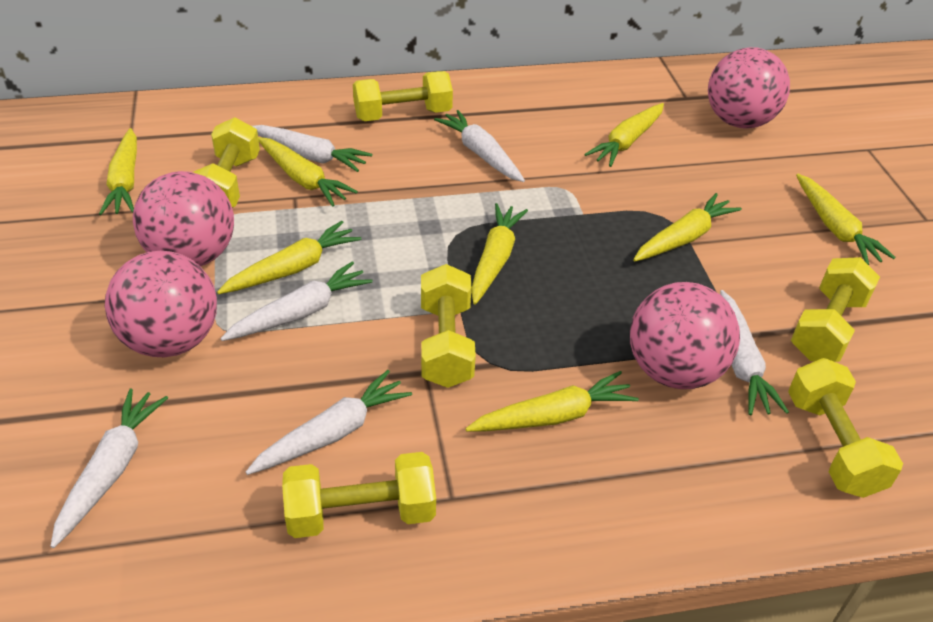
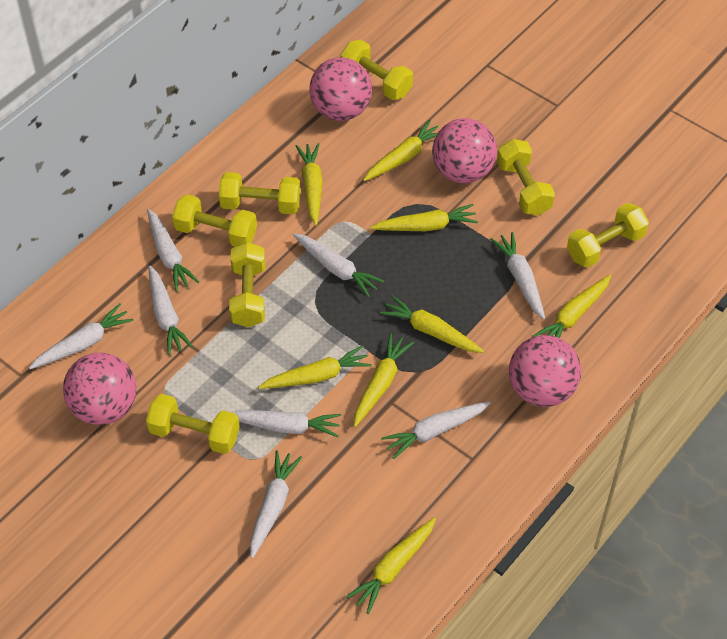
white carrot: 6 -> 8
yellow dumbbell: 6 -> 7

